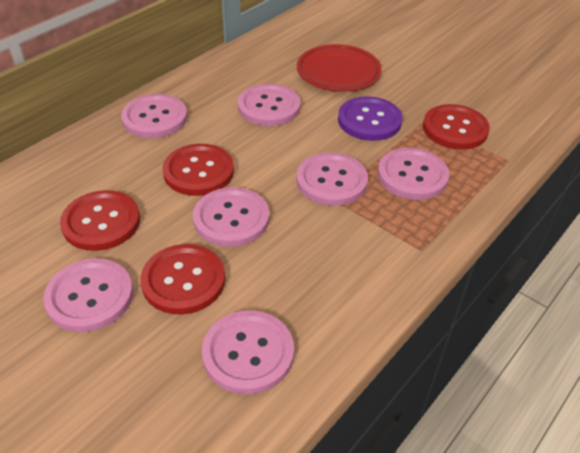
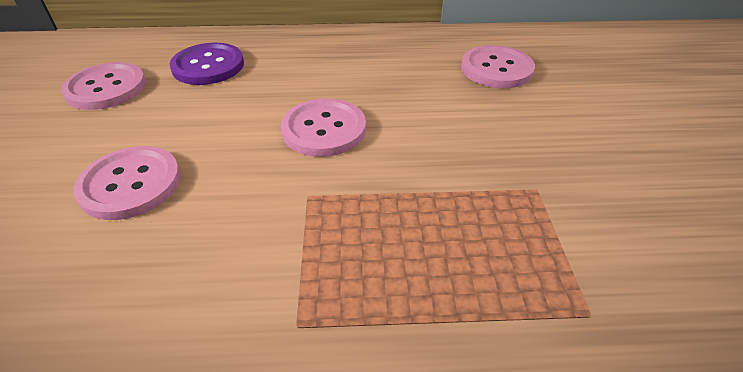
pink button: 7 -> 4
red button: 4 -> 0
red plate: 1 -> 0

